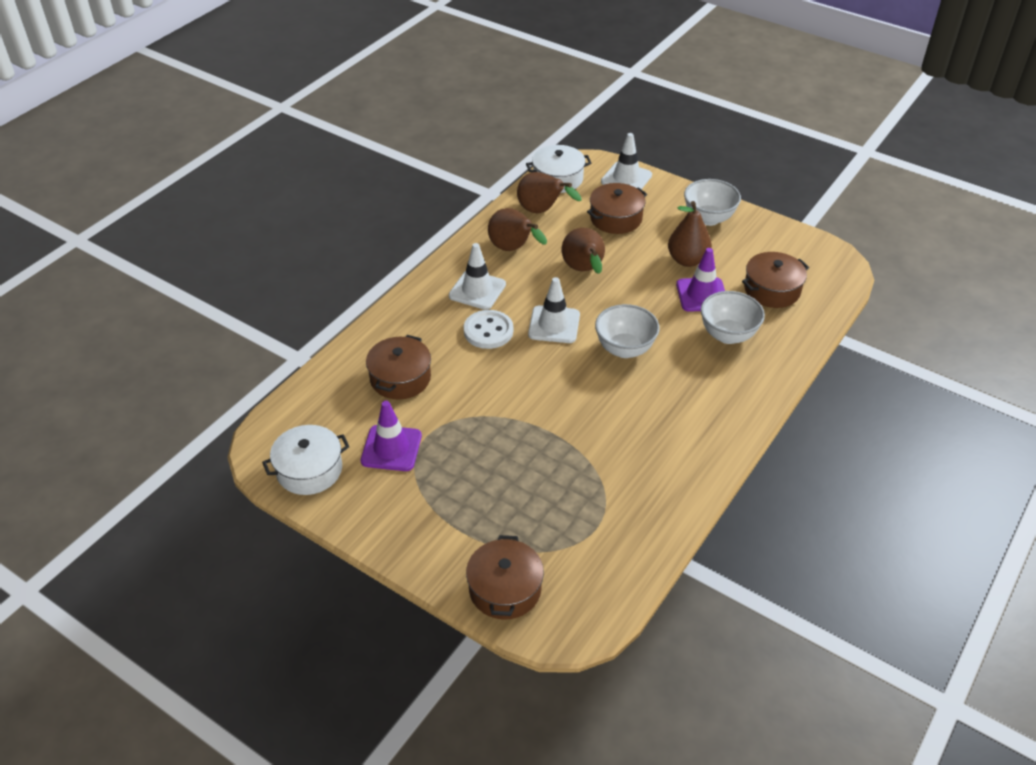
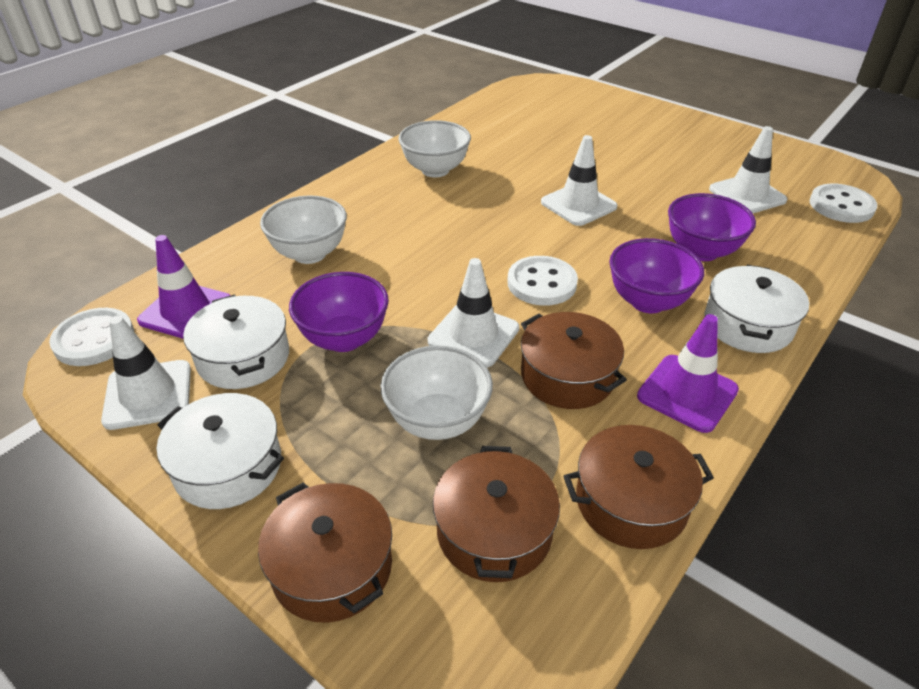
brown pear: 4 -> 0
purple bowl: 0 -> 3
white button: 1 -> 3
white pot: 2 -> 3
white traffic cone: 3 -> 4

